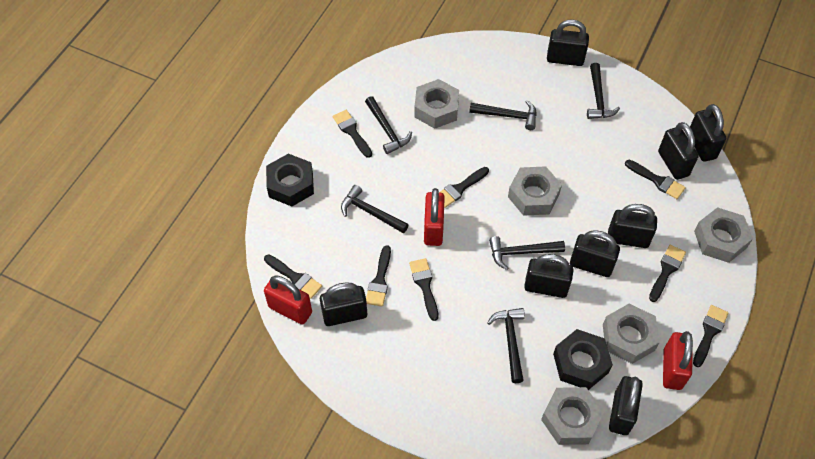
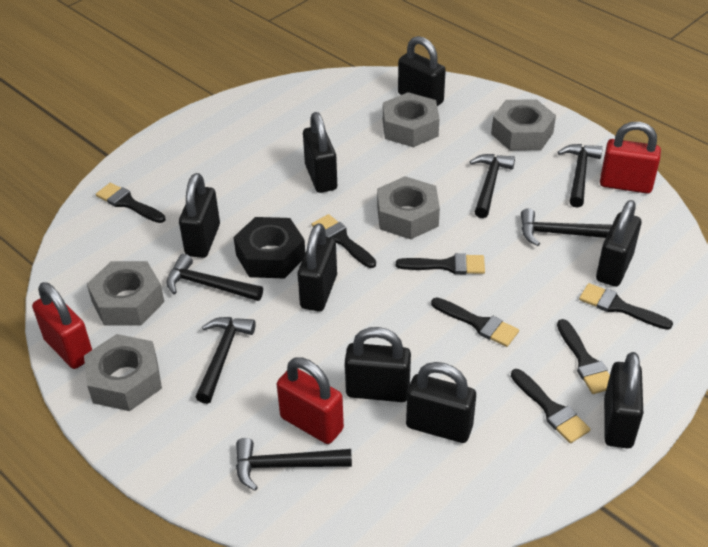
black brush: 8 -> 7
black nut: 2 -> 1

